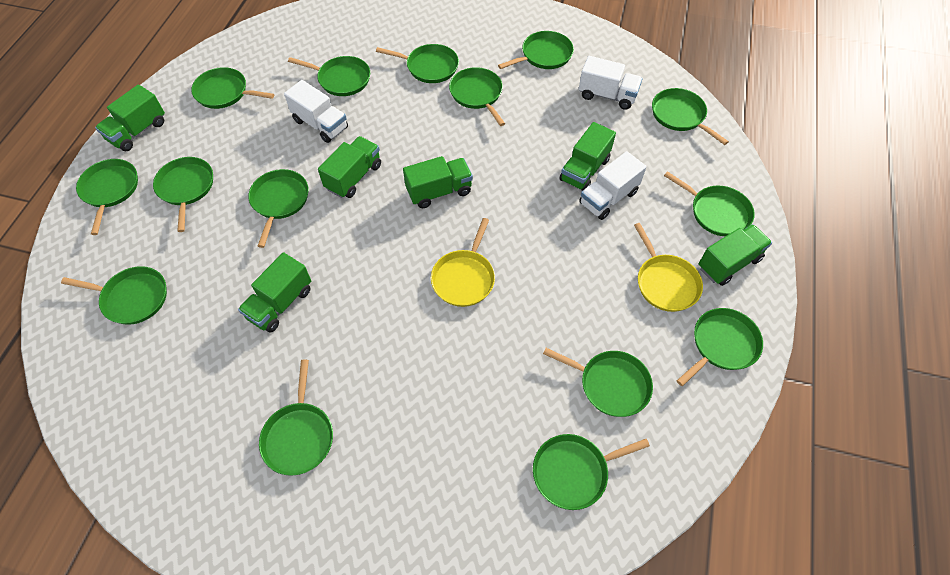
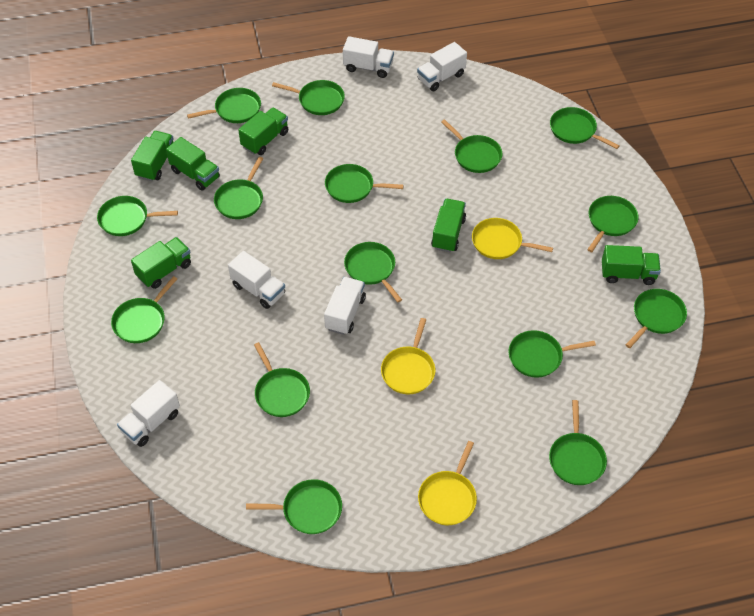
white truck: 3 -> 5
yellow pan: 2 -> 3

